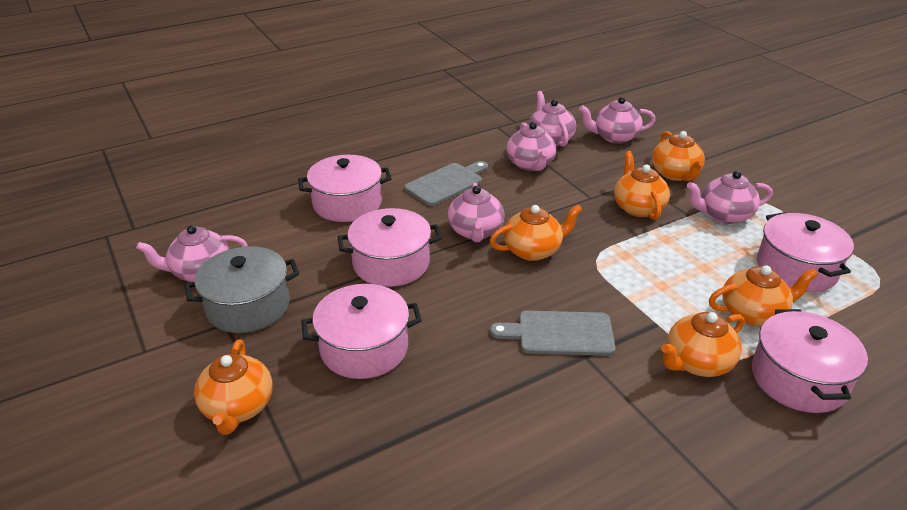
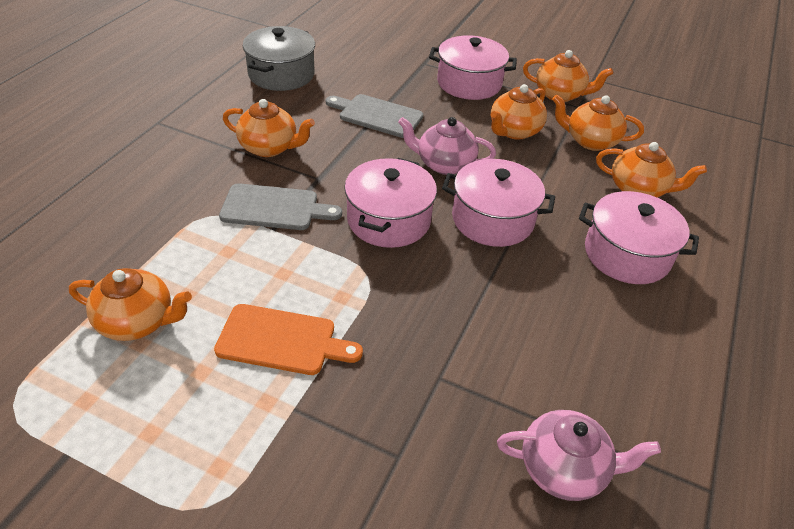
orange cutting board: 0 -> 1
pink pot: 5 -> 4
pink teapot: 6 -> 2

